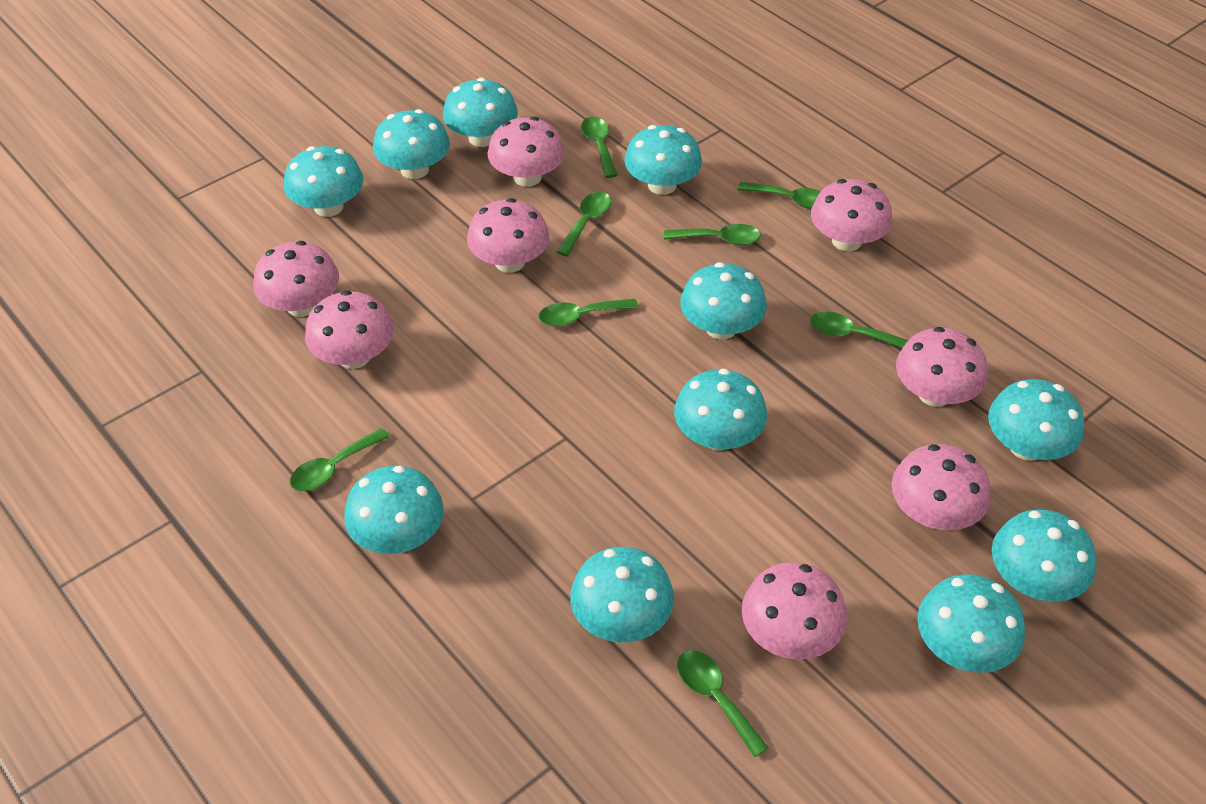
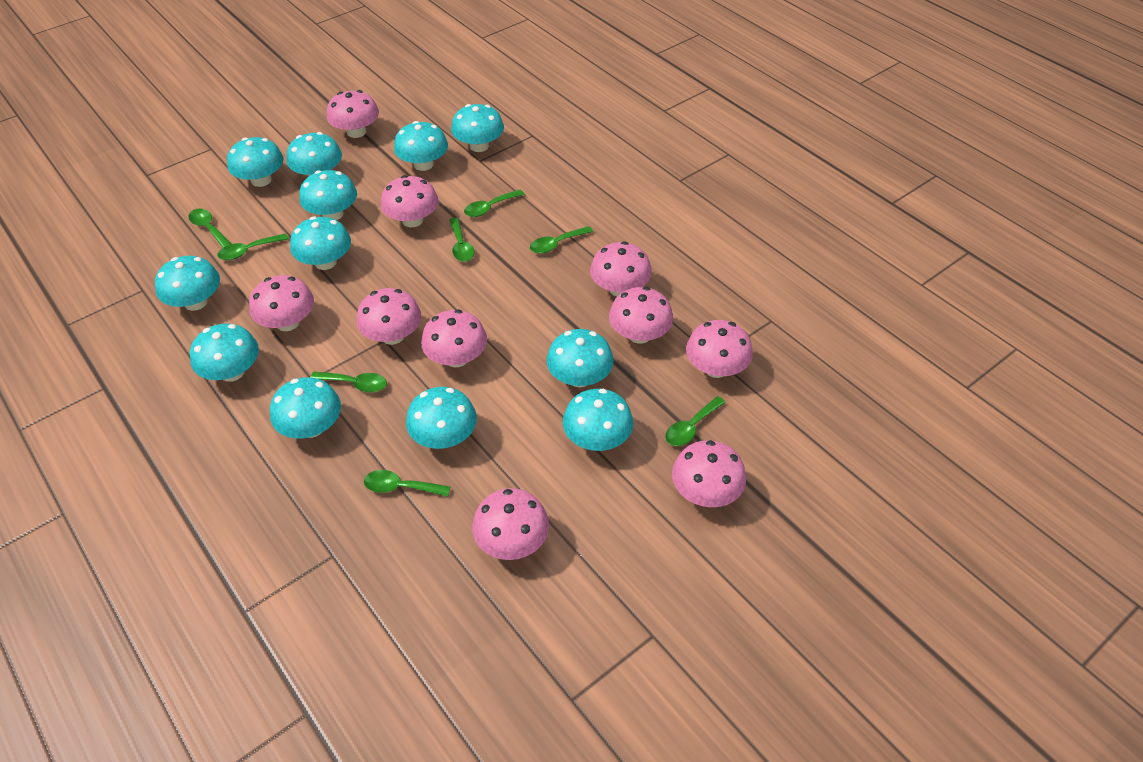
pink mushroom: 8 -> 10
turquoise mushroom: 11 -> 12

